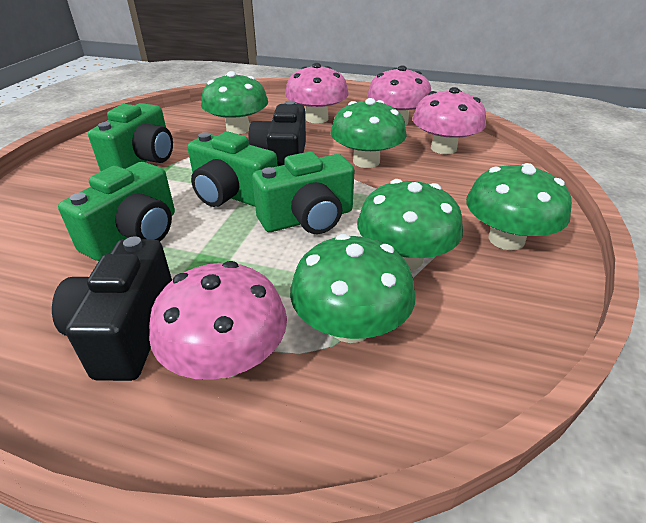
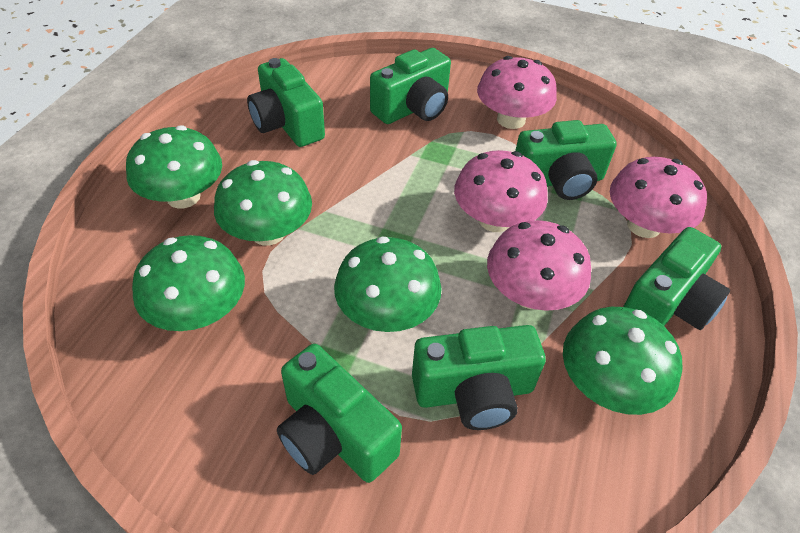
black camera: 2 -> 0
green camera: 4 -> 6

